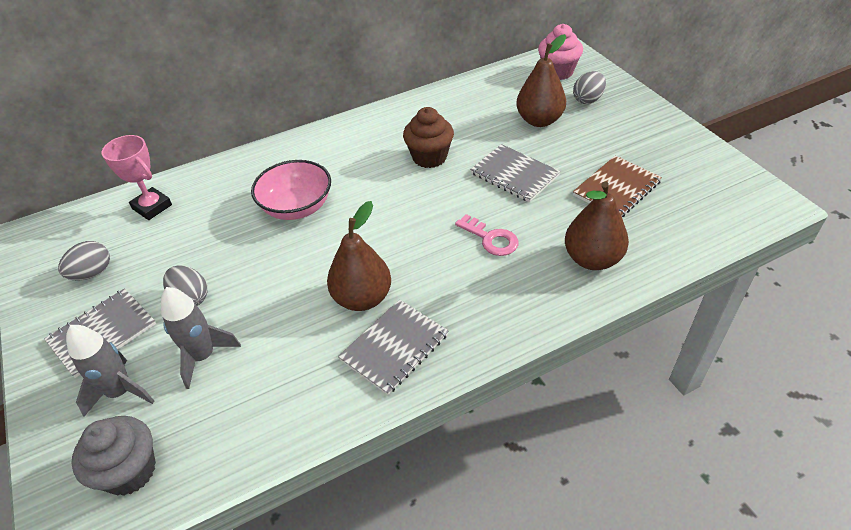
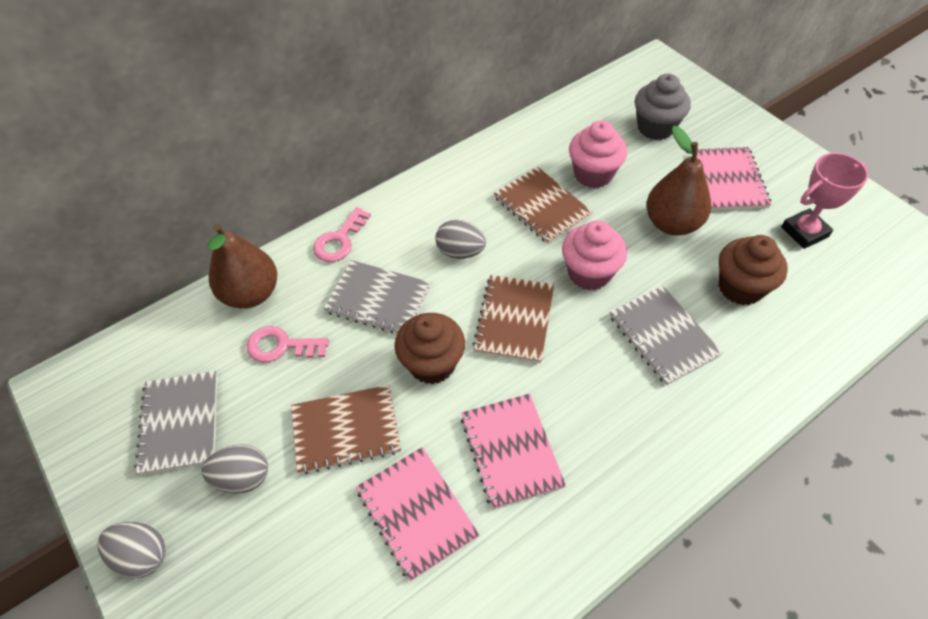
brown cupcake: 1 -> 2
brown notebook: 1 -> 3
brown pear: 3 -> 2
grey rocket: 2 -> 0
pink bowl: 1 -> 0
pink cupcake: 1 -> 2
pink key: 1 -> 2
pink notebook: 0 -> 3

